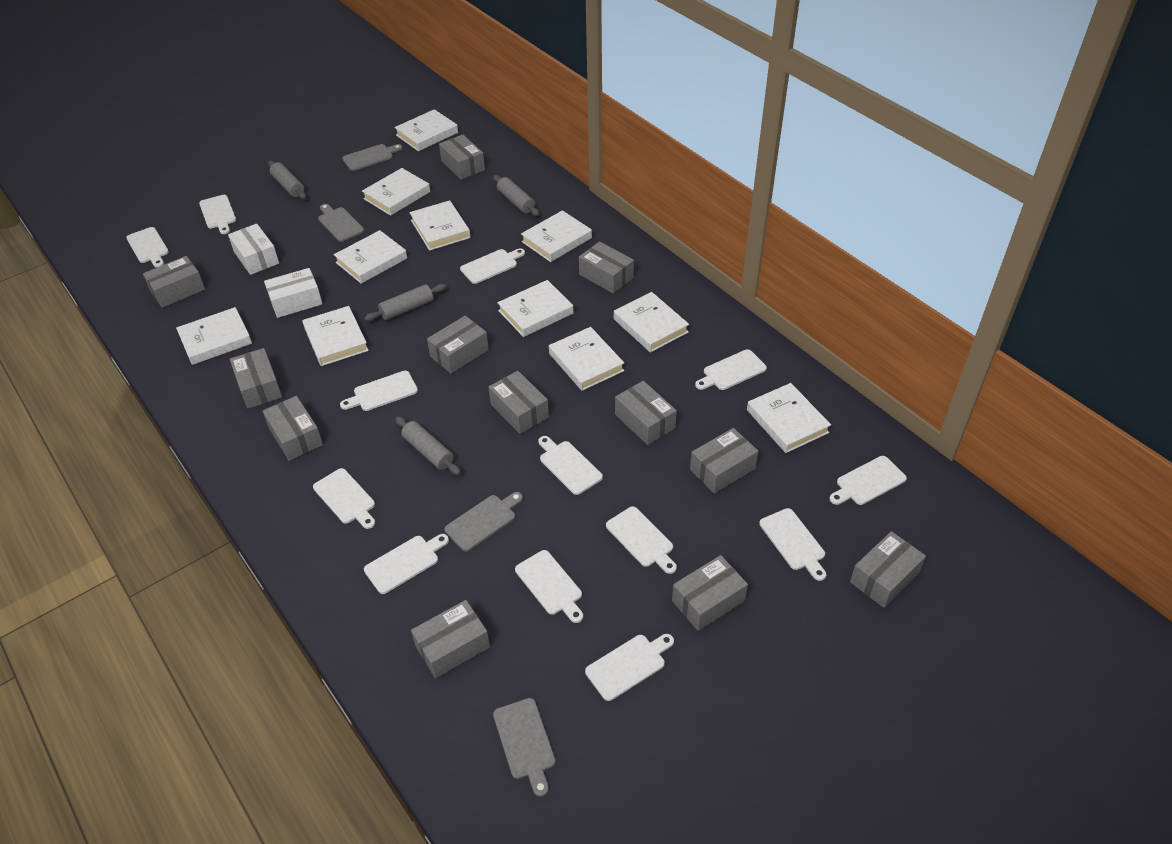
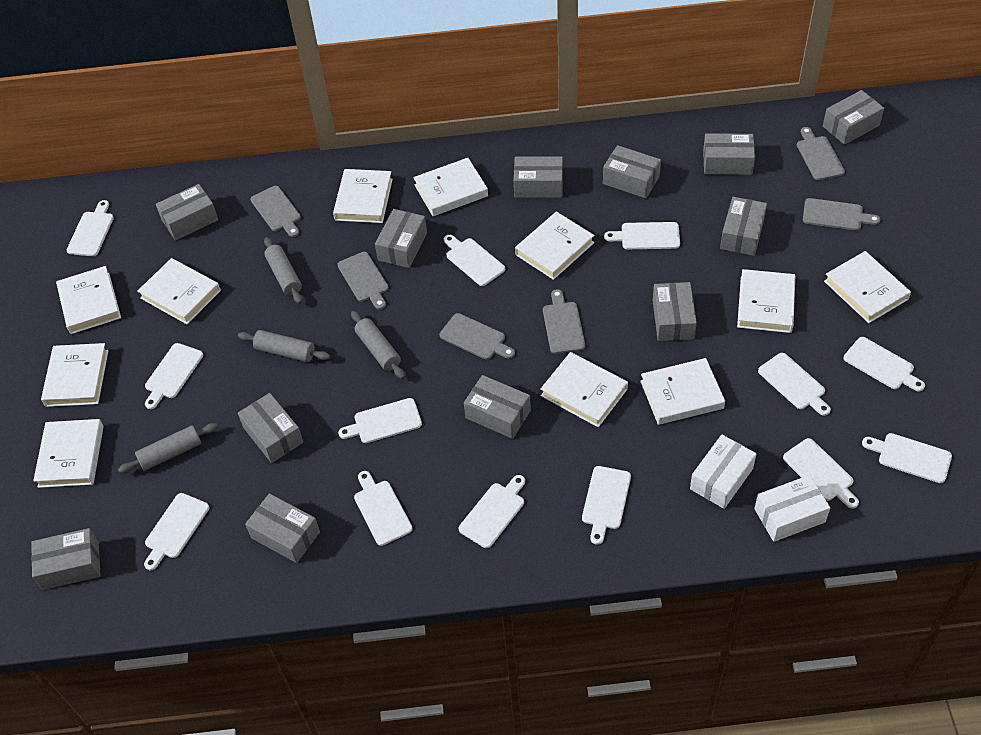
grey cutting board: 4 -> 6

